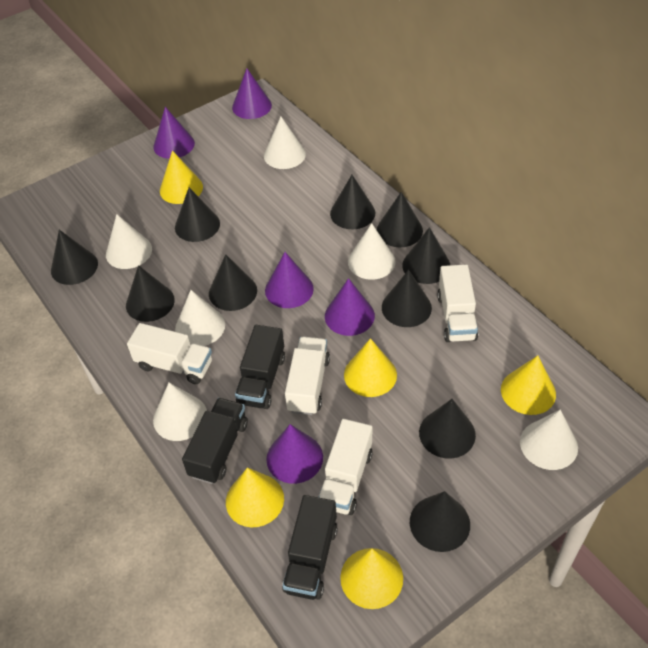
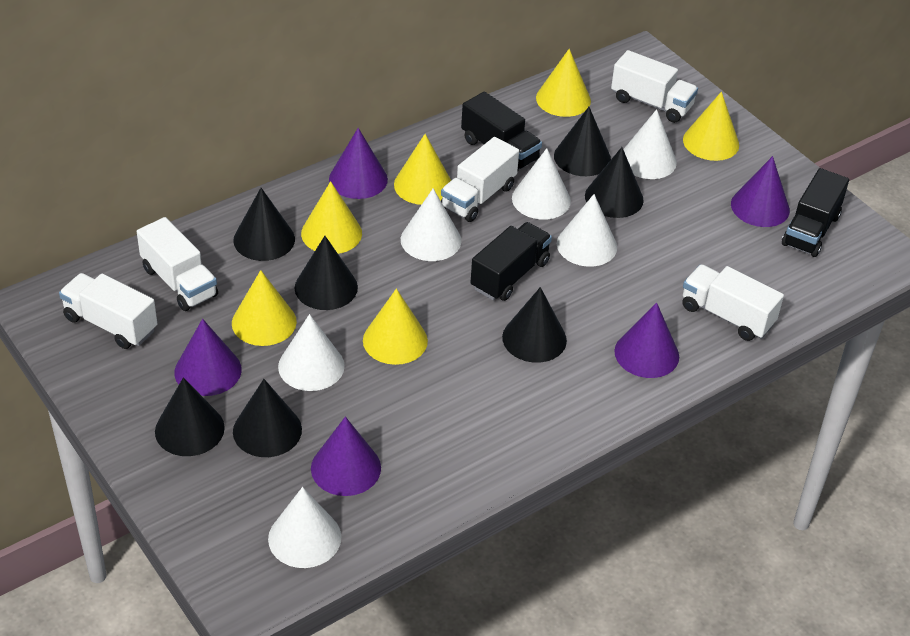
black cone: 10 -> 7
white truck: 4 -> 5
yellow cone: 5 -> 6

